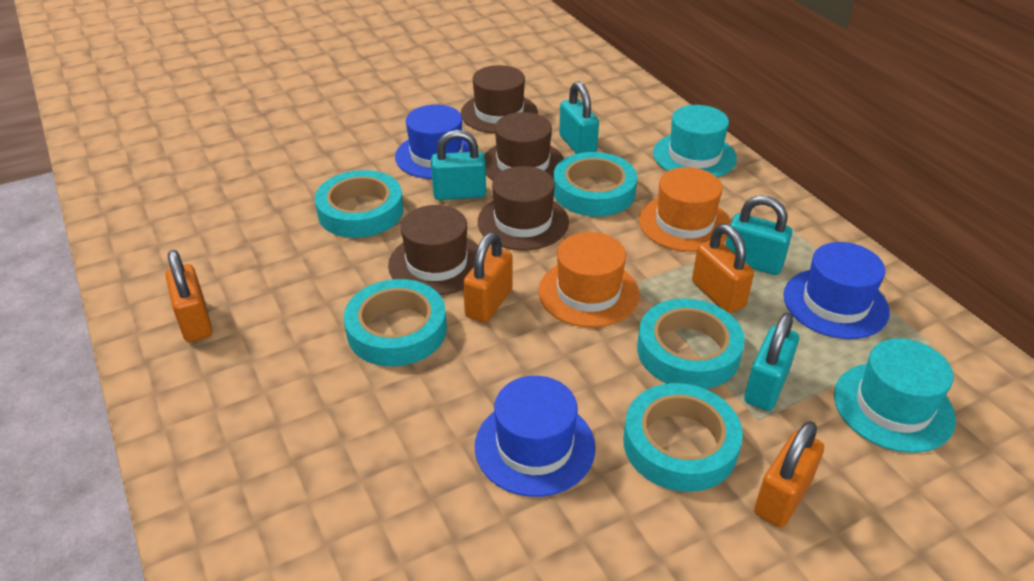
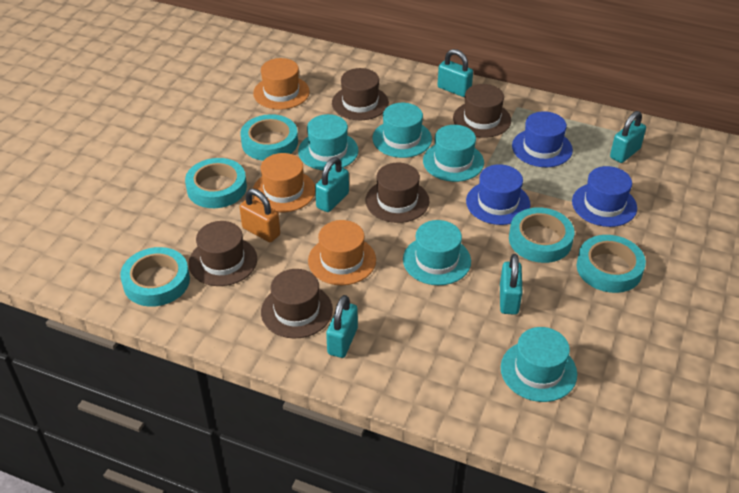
brown hat: 4 -> 5
orange hat: 2 -> 3
orange padlock: 4 -> 1
turquoise hat: 2 -> 5
turquoise padlock: 4 -> 5

